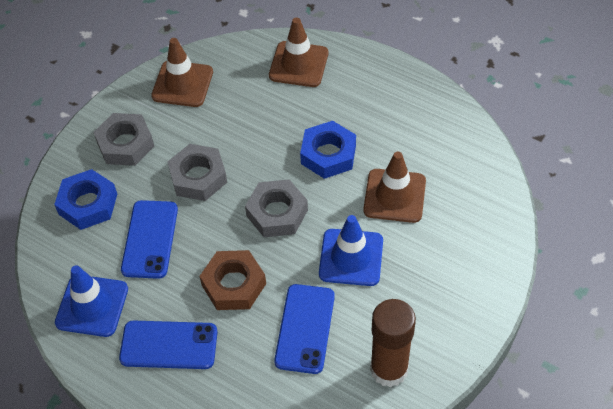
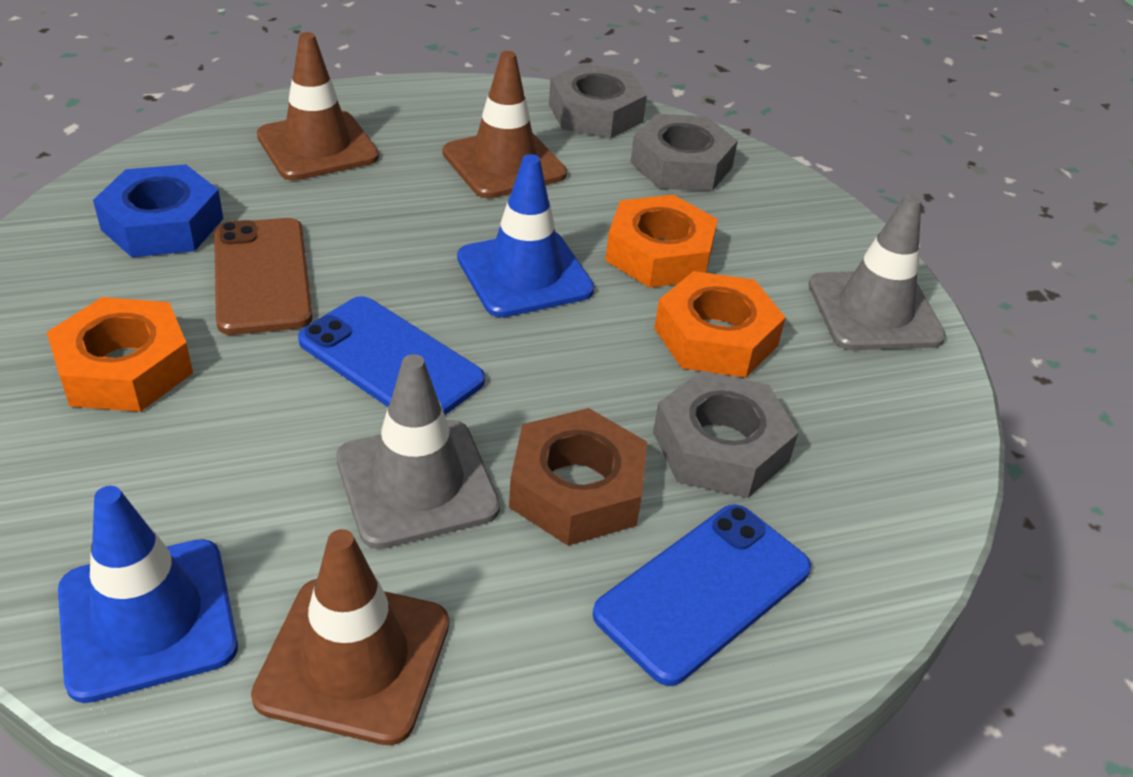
blue nut: 2 -> 1
blue phone: 3 -> 2
brown glue stick: 1 -> 0
brown phone: 0 -> 1
grey traffic cone: 0 -> 2
orange nut: 0 -> 3

